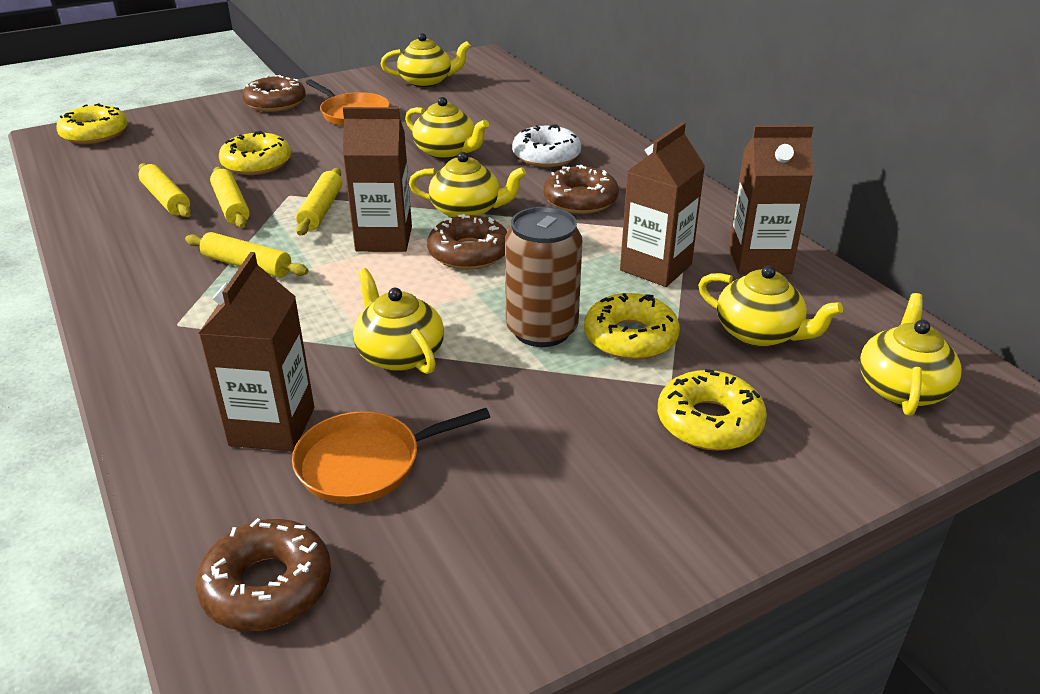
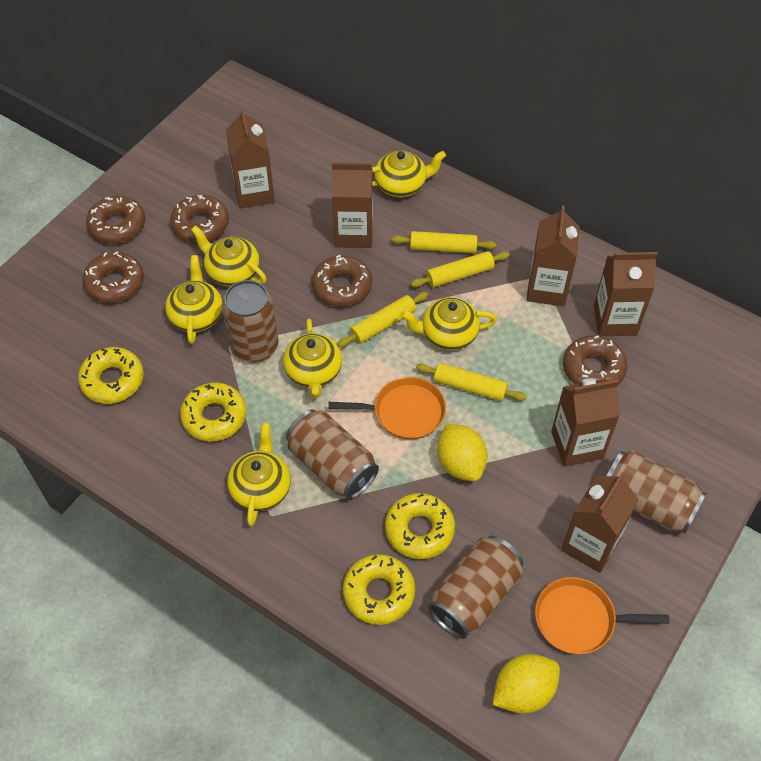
brown can: 1 -> 4
brown carton: 4 -> 6
brown donut: 4 -> 5
white donut: 1 -> 0
yellow lemon: 0 -> 2

